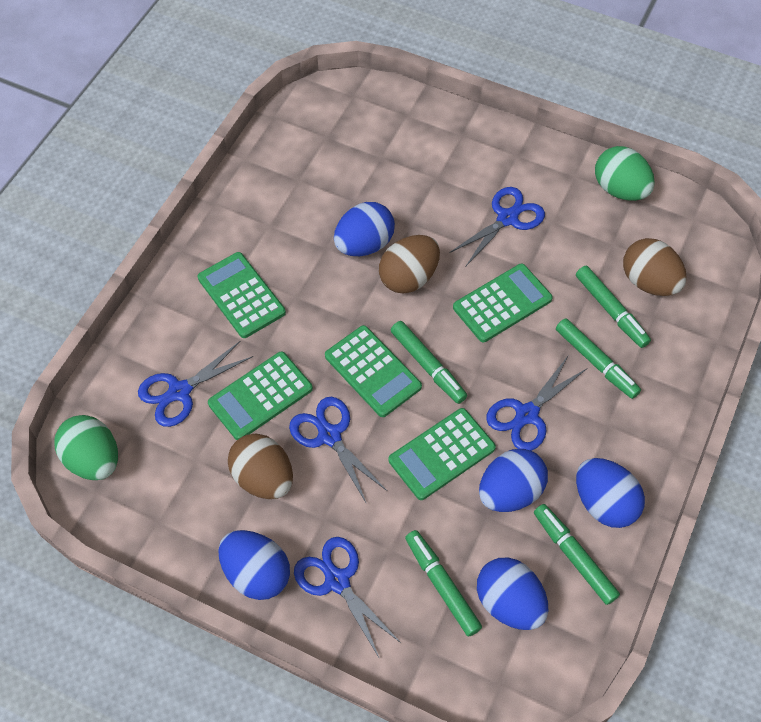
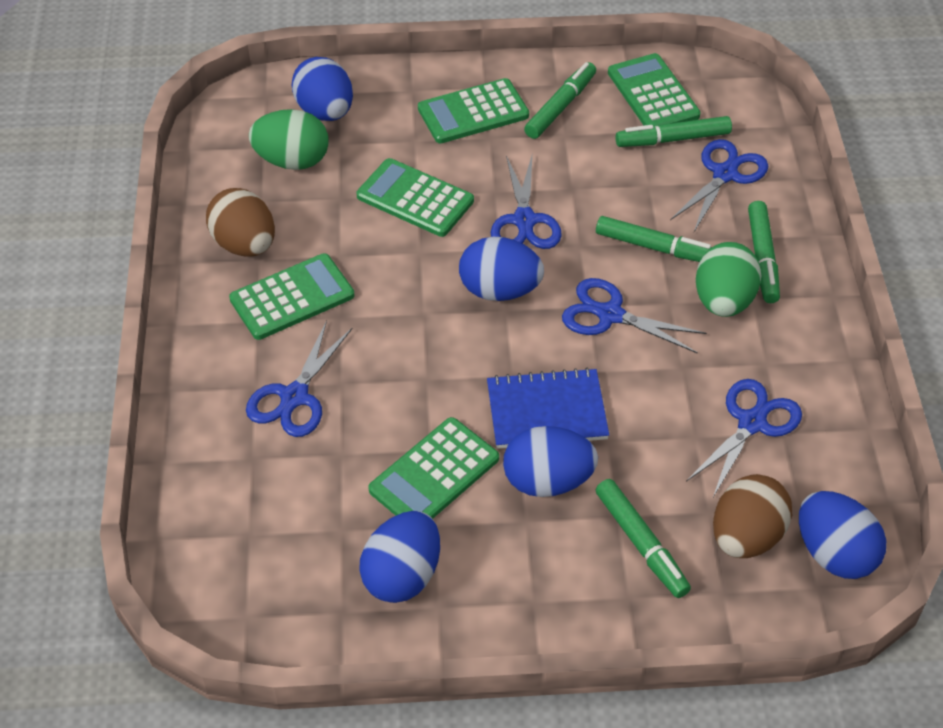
blue notebook: 0 -> 1
brown egg: 3 -> 2

